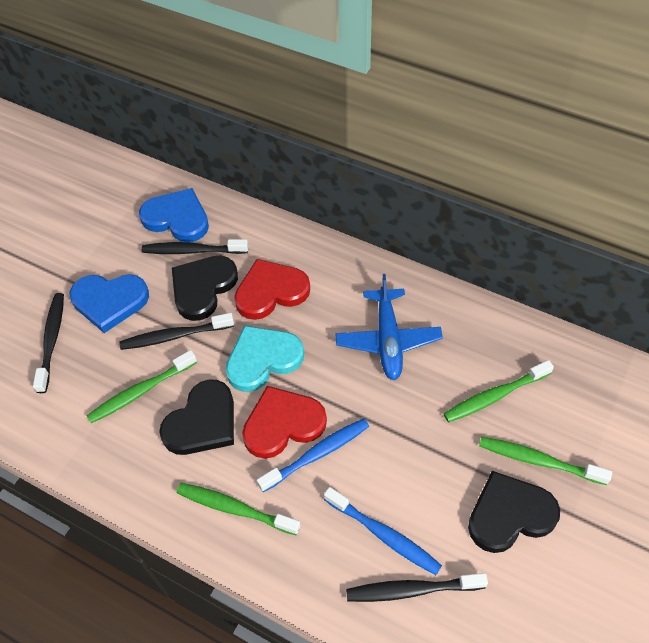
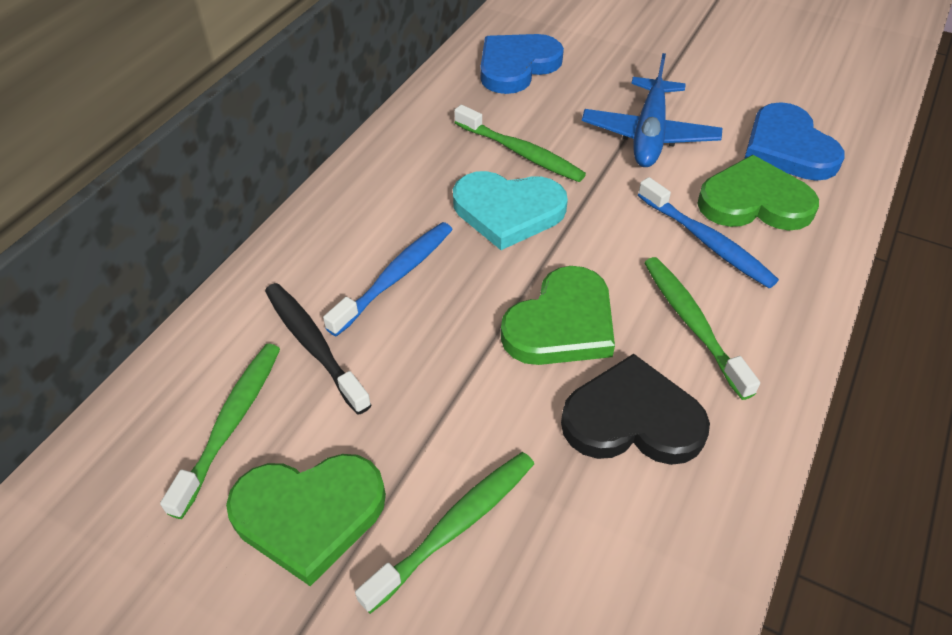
black heart: 3 -> 1
black toothbrush: 4 -> 1
green heart: 0 -> 3
red heart: 2 -> 0

